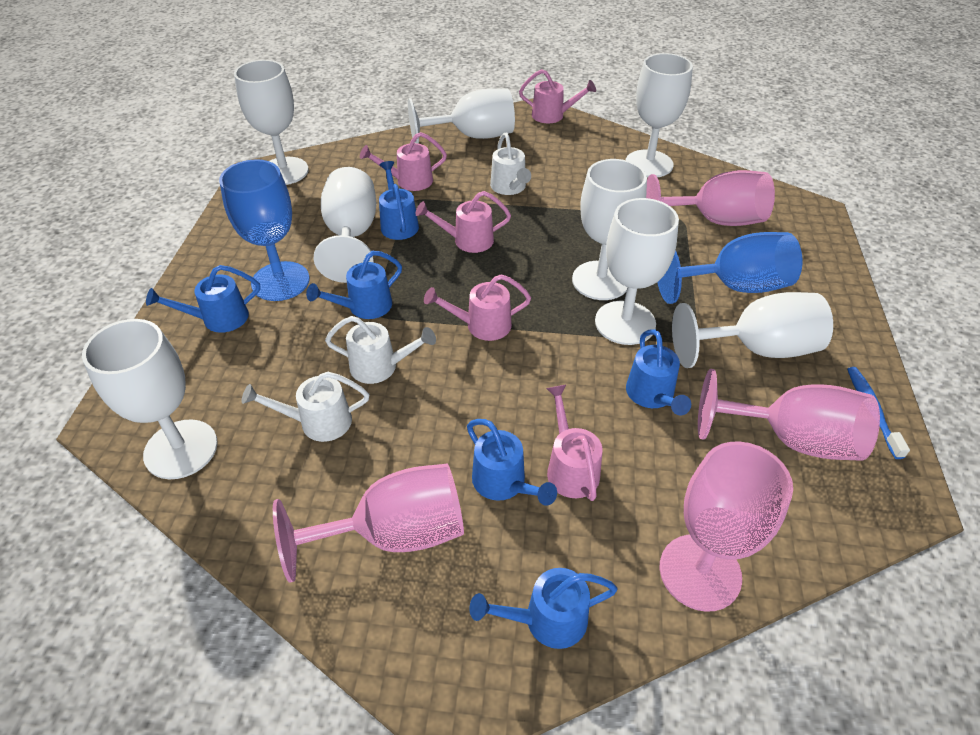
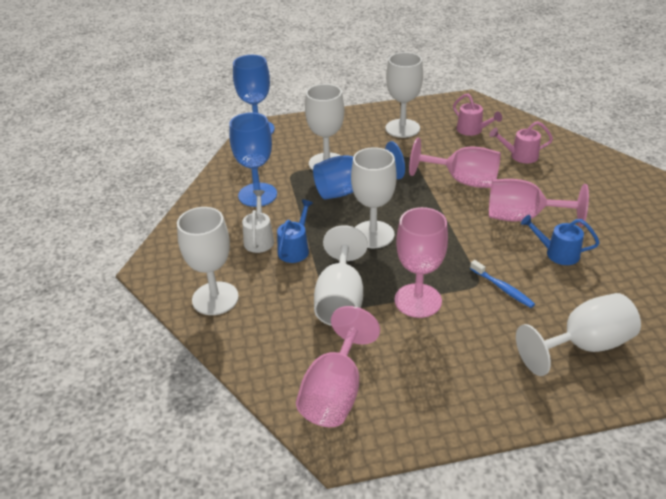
blue goblet: 2 -> 3
blue watering can: 6 -> 2
pink watering can: 5 -> 2
white goblet: 8 -> 6
white watering can: 3 -> 1

